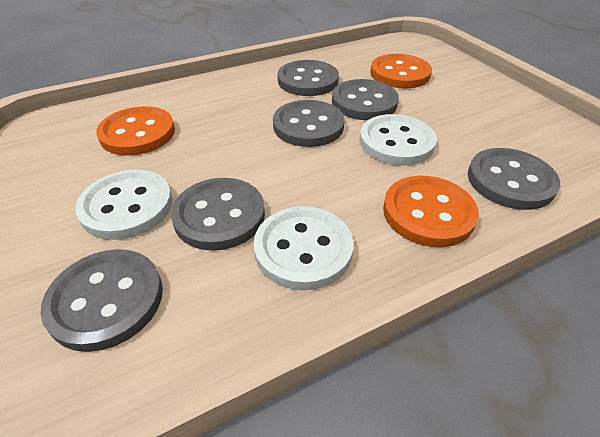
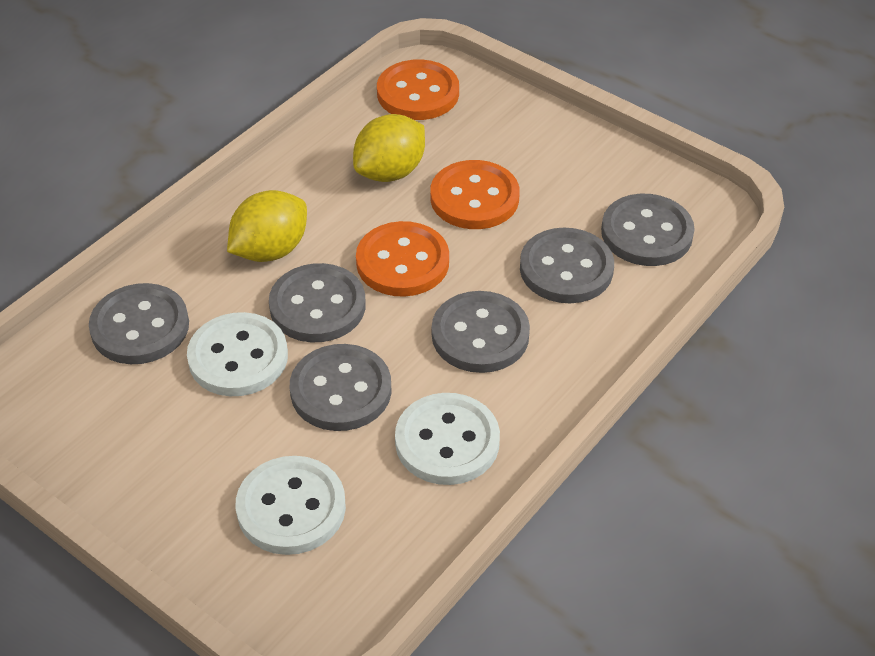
yellow lemon: 0 -> 2

